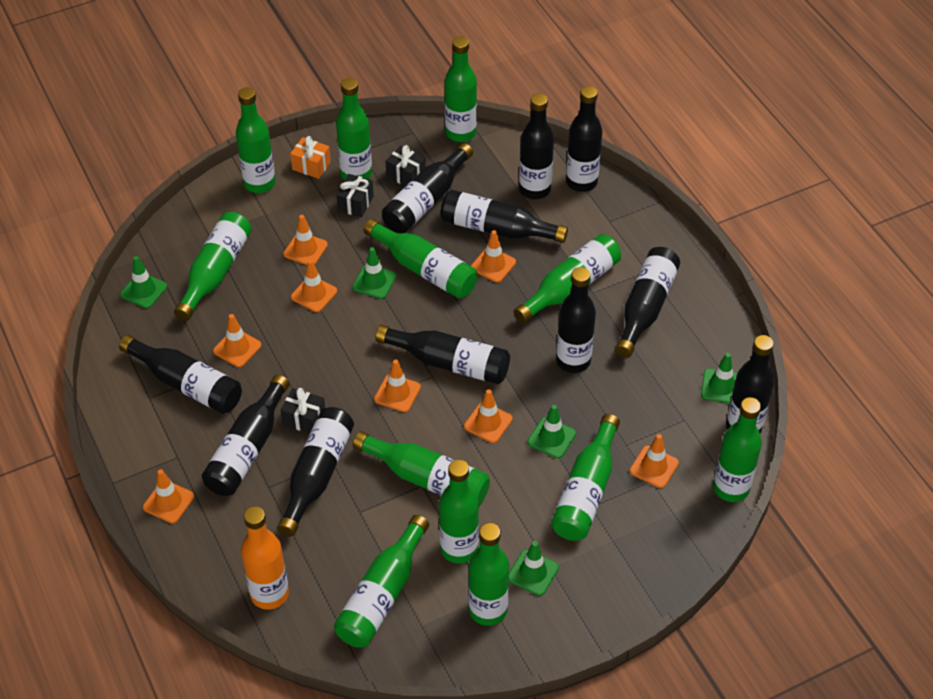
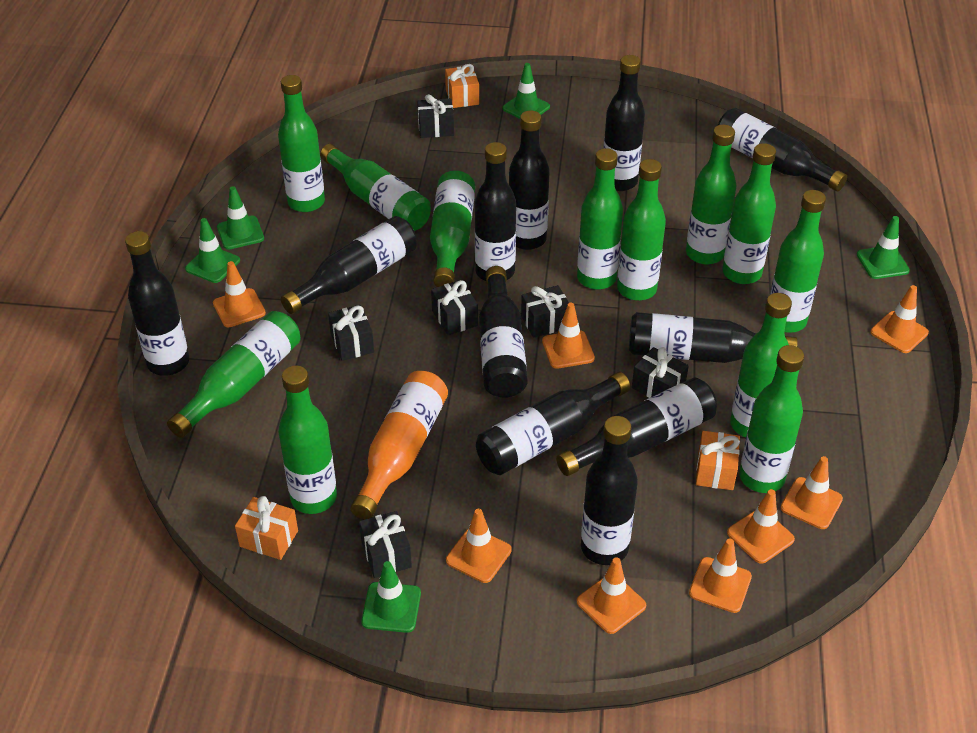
black gift: 3 -> 6
orange gift: 1 -> 3

